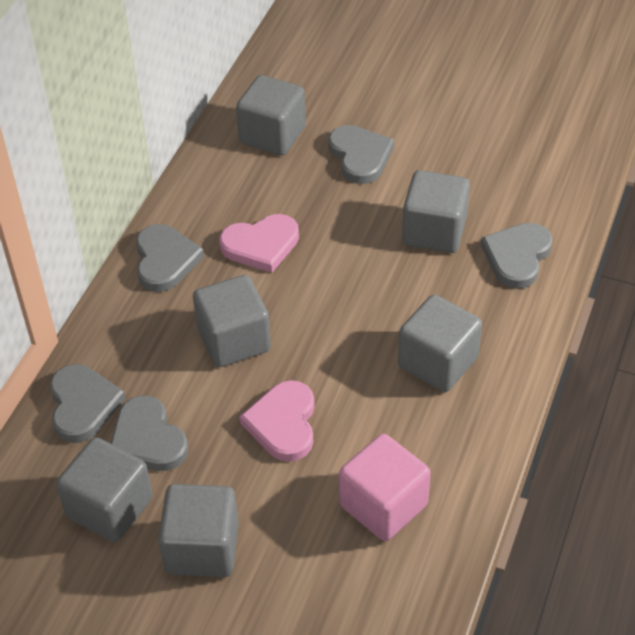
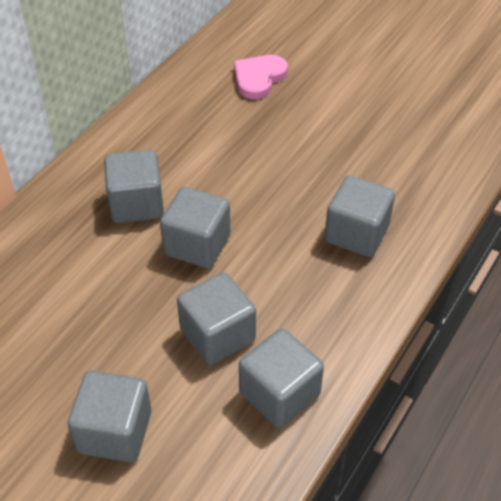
grey heart: 5 -> 0
pink cube: 1 -> 0
pink heart: 2 -> 1

